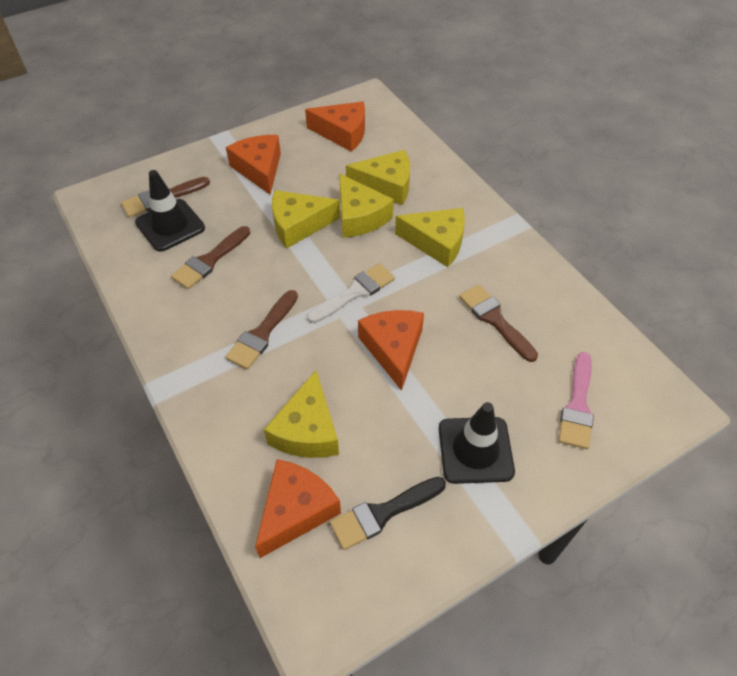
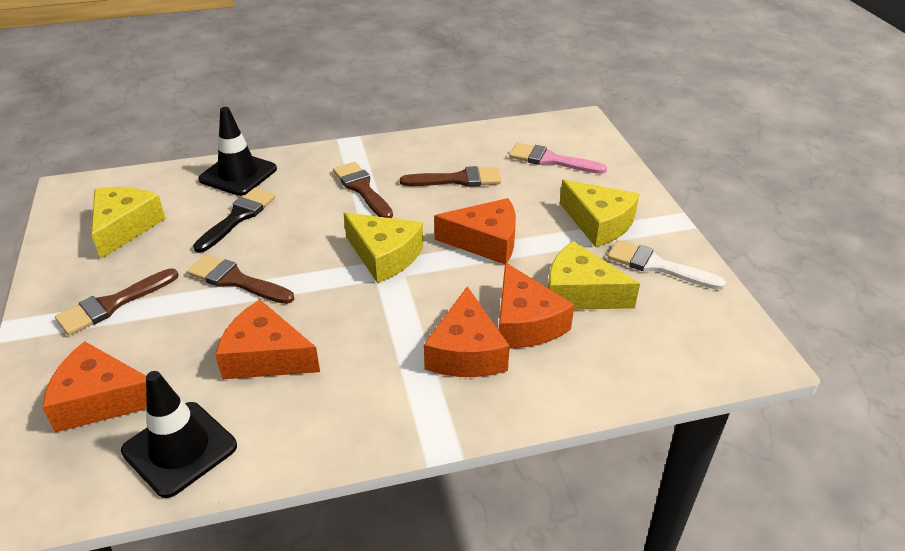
orange cheese: 4 -> 5
yellow cheese: 5 -> 4

